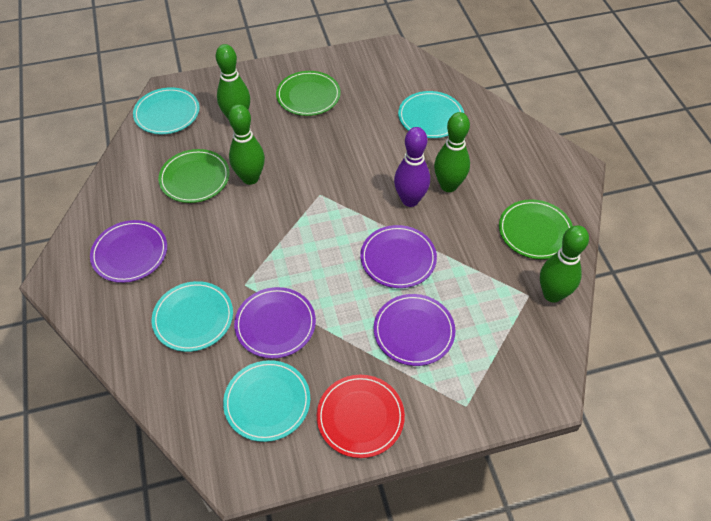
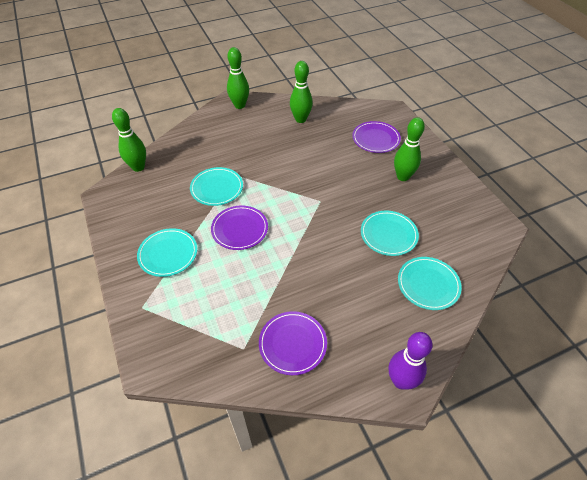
green plate: 3 -> 0
purple plate: 4 -> 3
red plate: 1 -> 0

